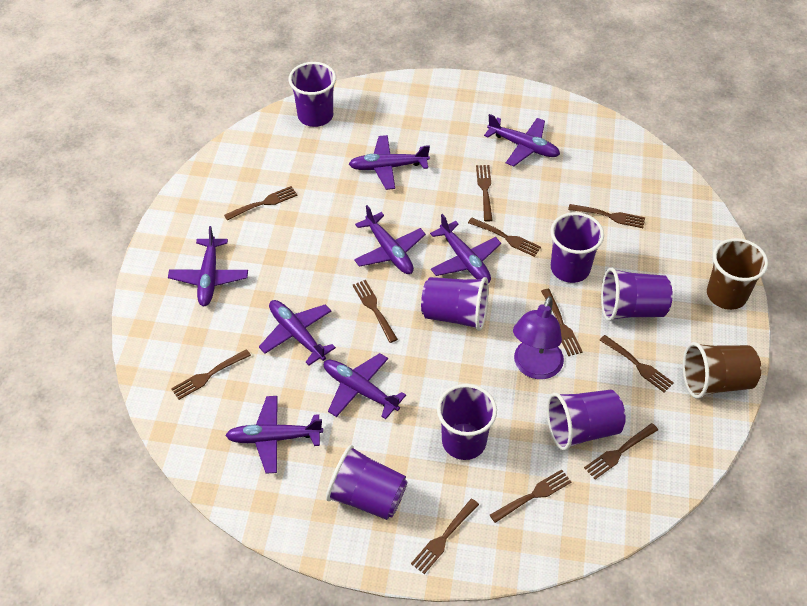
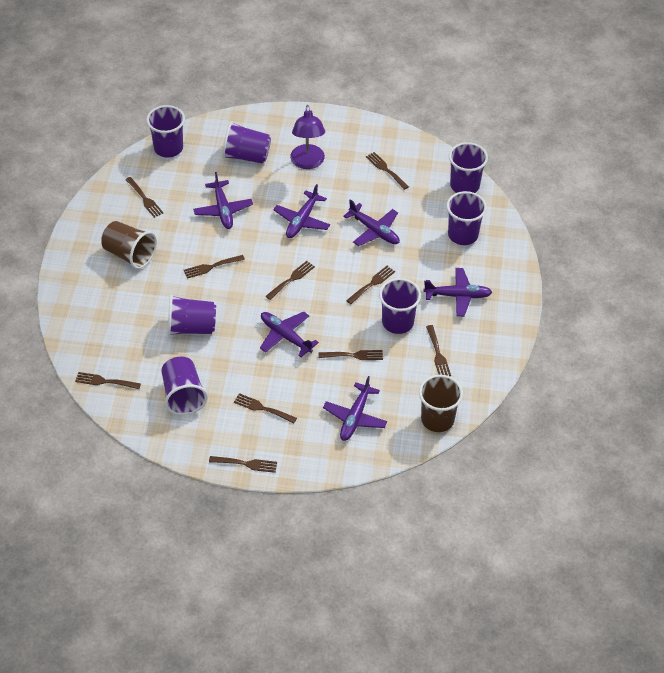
brown fork: 11 -> 10
purple plane: 8 -> 6

